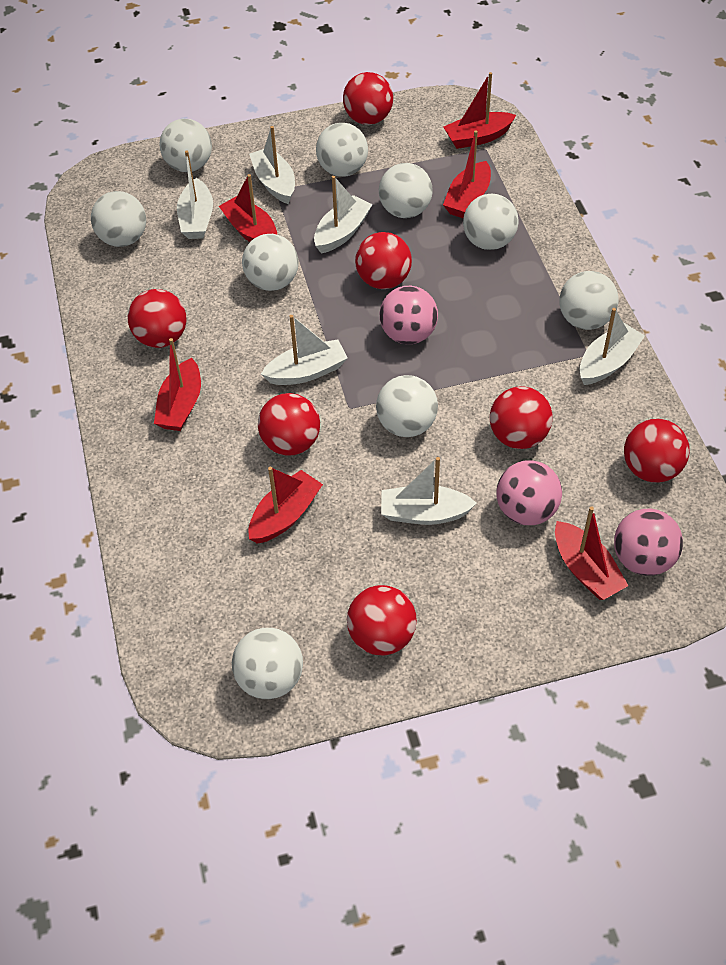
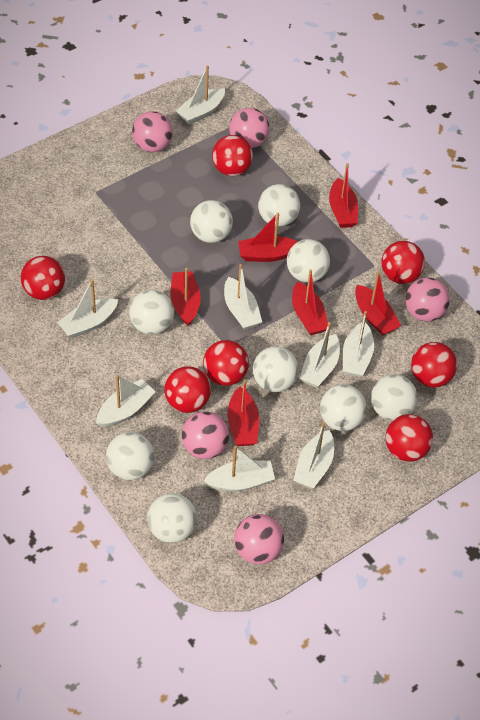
pink ball: 3 -> 5
white boat: 6 -> 8

